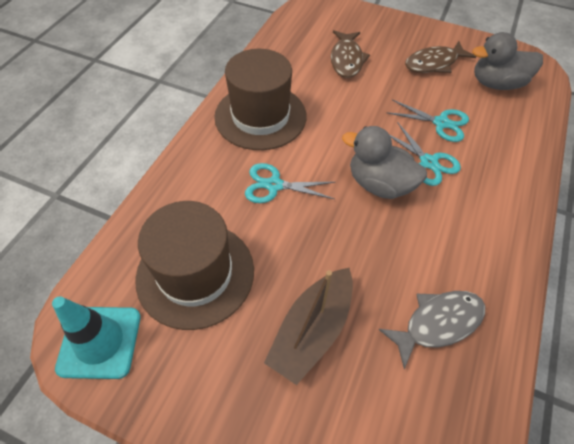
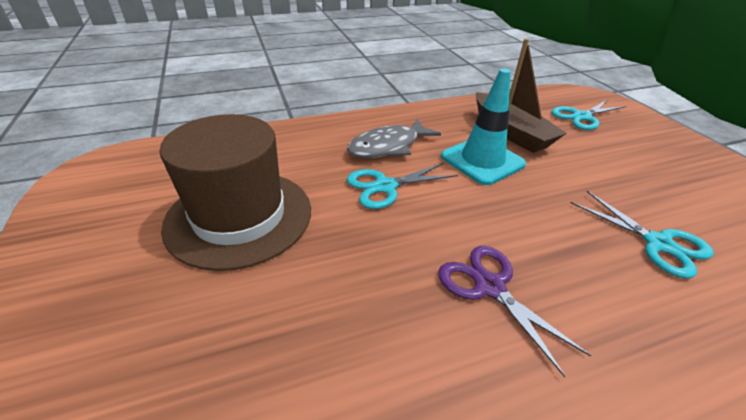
brown fish: 2 -> 0
brown hat: 2 -> 1
grey duck: 2 -> 0
purple scissors: 0 -> 1

